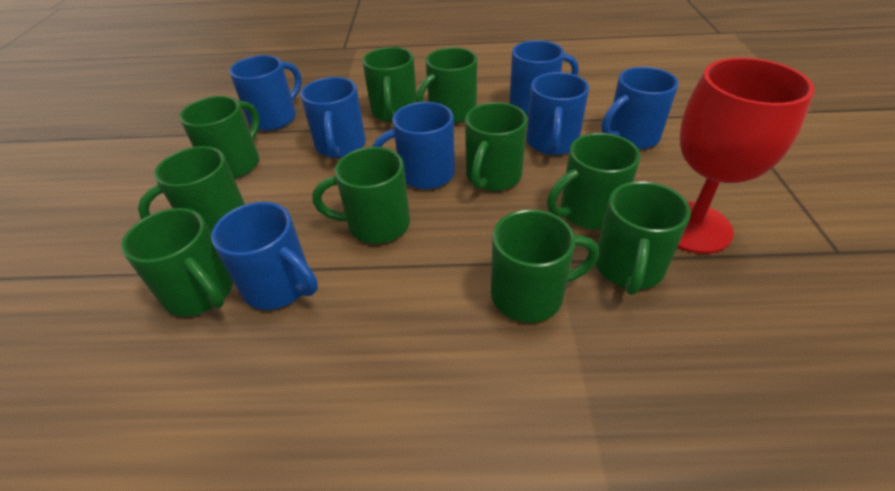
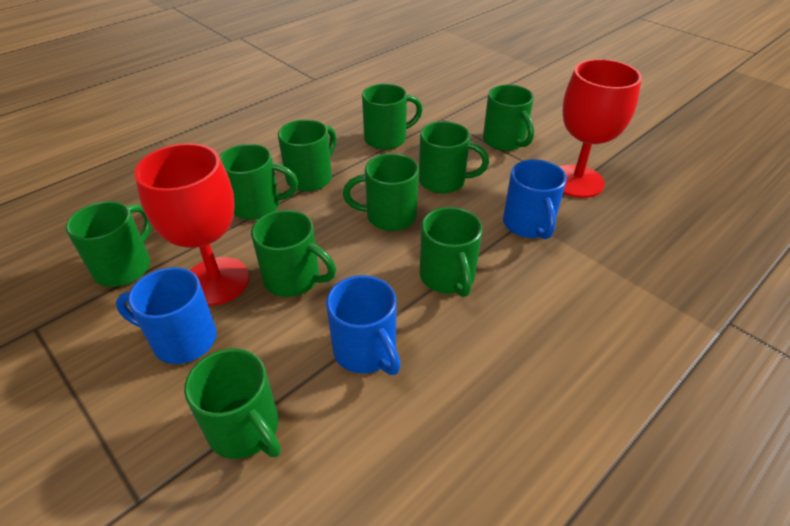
blue mug: 7 -> 3
red goblet: 1 -> 2

